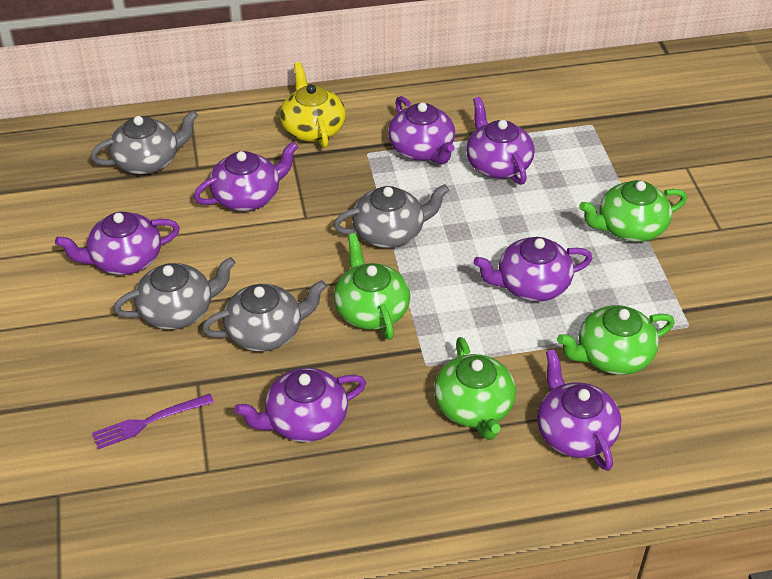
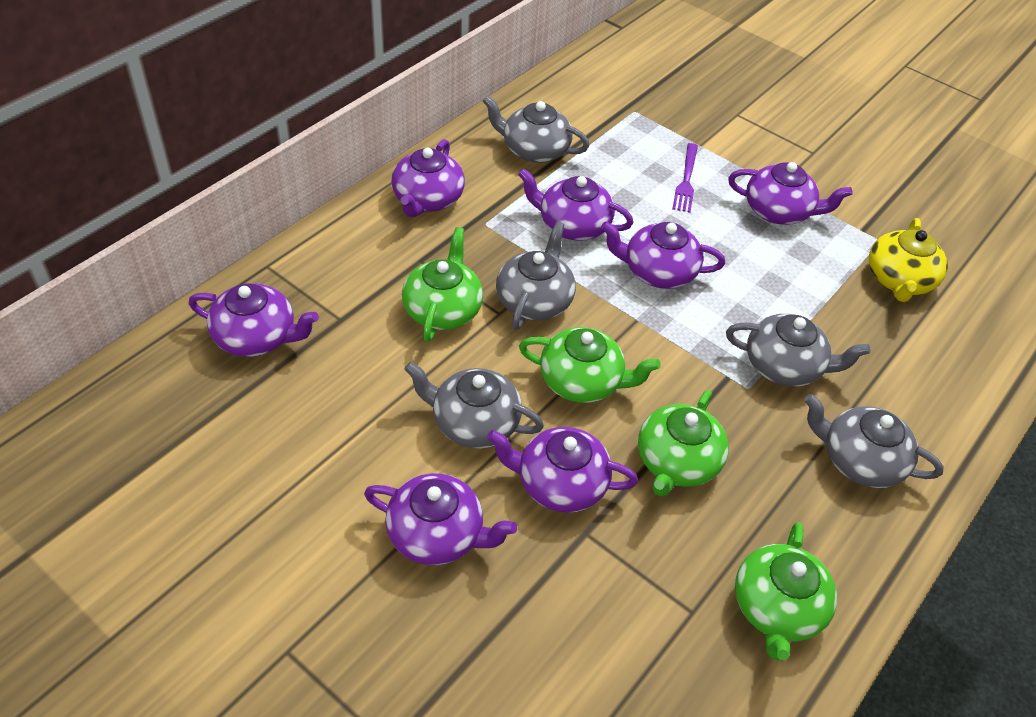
grey teapot: 4 -> 5

